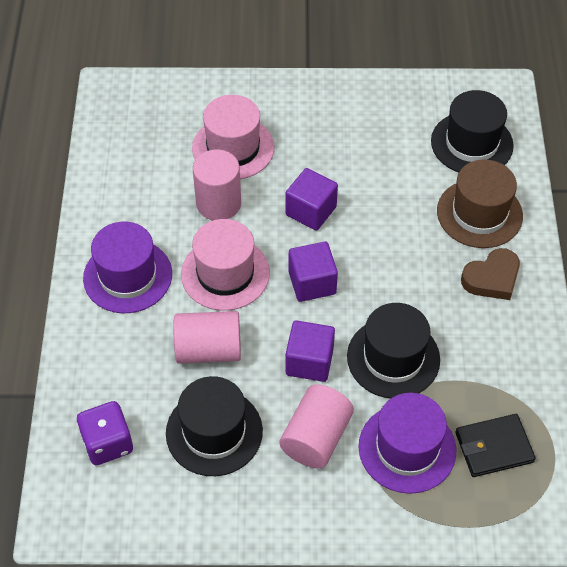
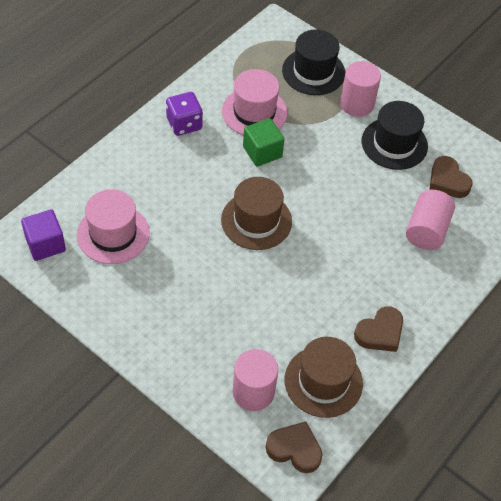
black hat: 3 -> 2
black wallet: 1 -> 0
brown hat: 1 -> 2
brown heart: 1 -> 3
green cube: 0 -> 1
purple cube: 3 -> 1
purple hat: 2 -> 0

